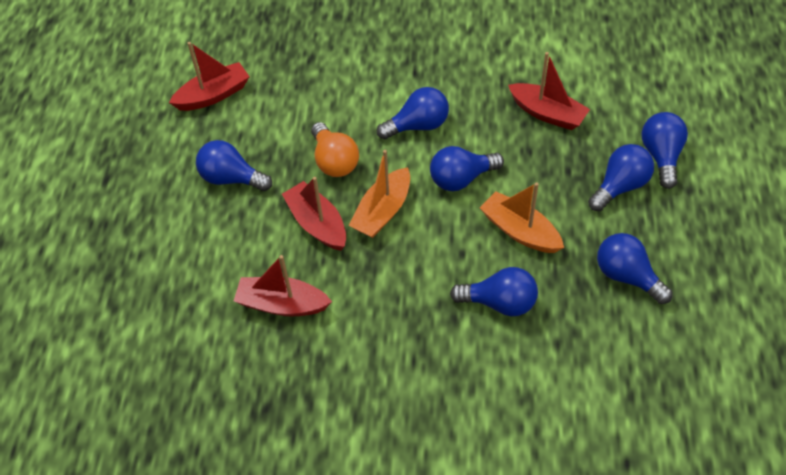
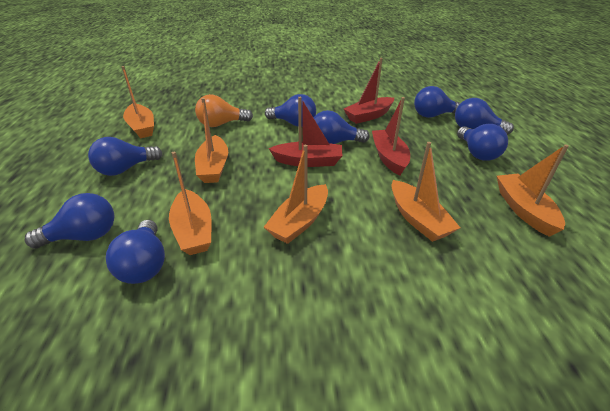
blue light bulb: 7 -> 8
orange boat: 2 -> 6
red boat: 4 -> 3

